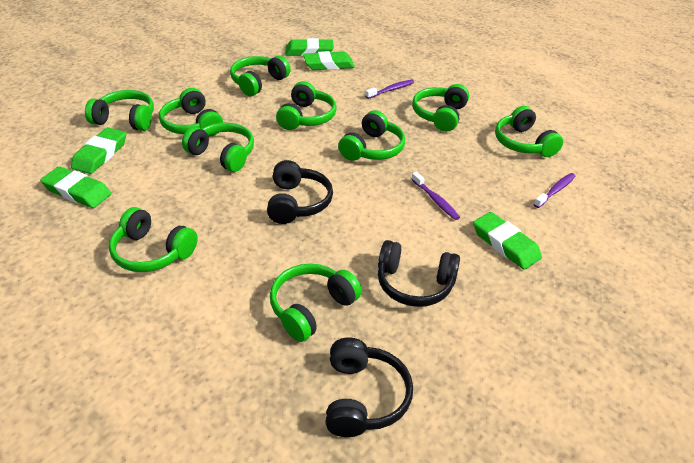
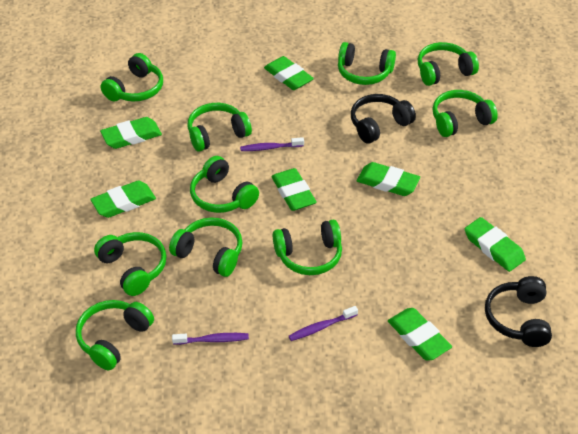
black headphones: 3 -> 2
green eraser: 5 -> 7

